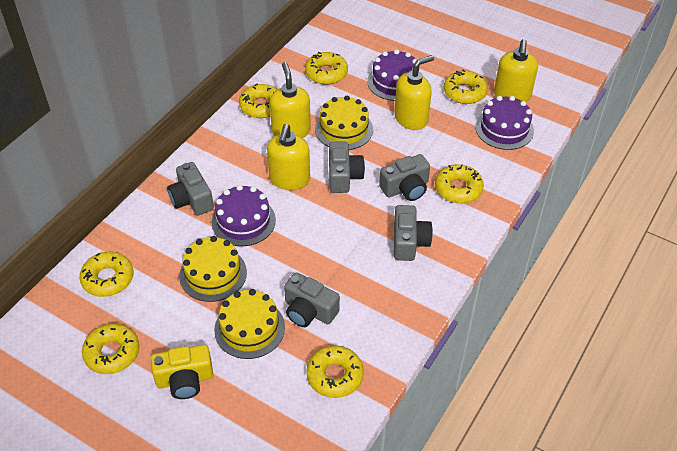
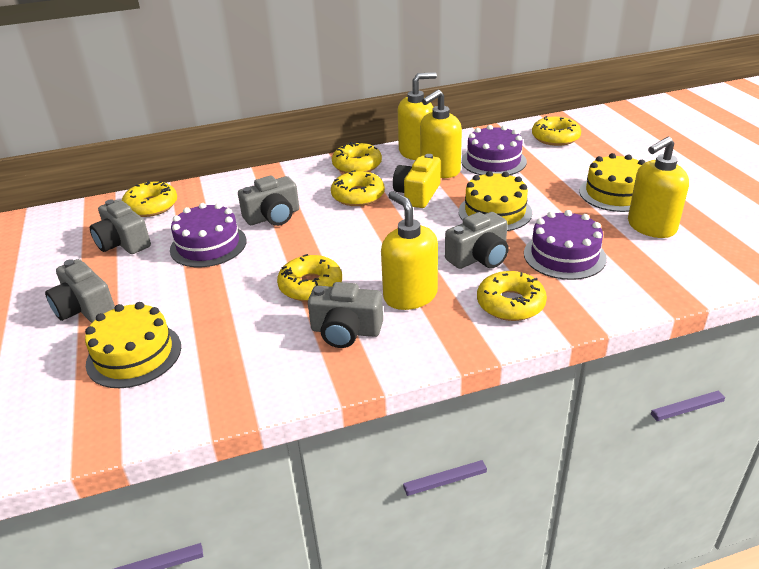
yellow donut: 7 -> 6

